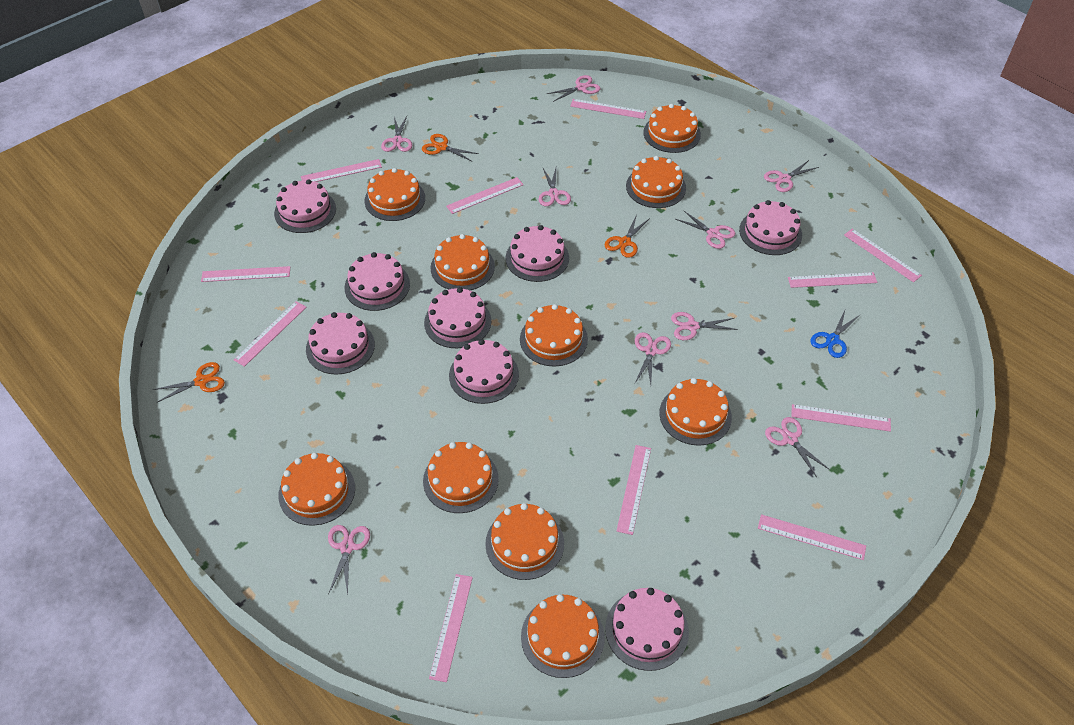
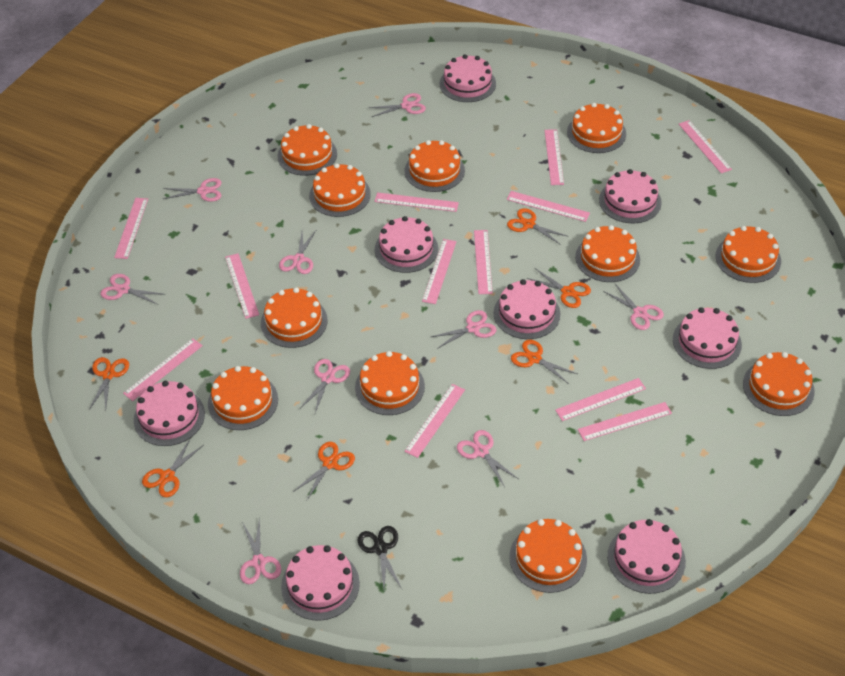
black scissors: 0 -> 1
blue scissors: 1 -> 0
orange cake: 10 -> 11
orange scissors: 3 -> 6
pink ruler: 11 -> 12

